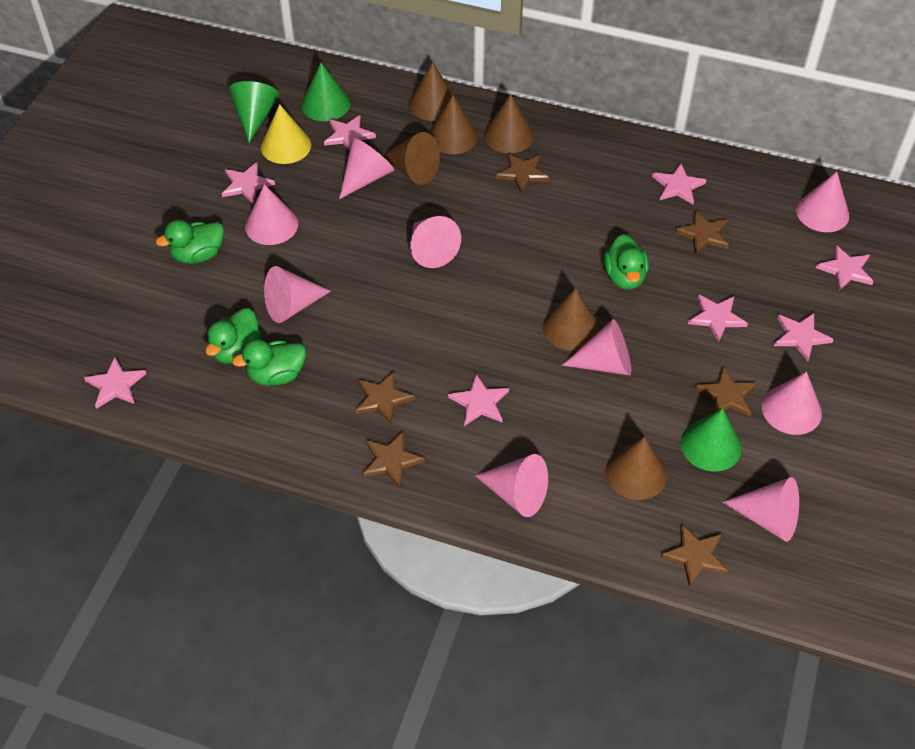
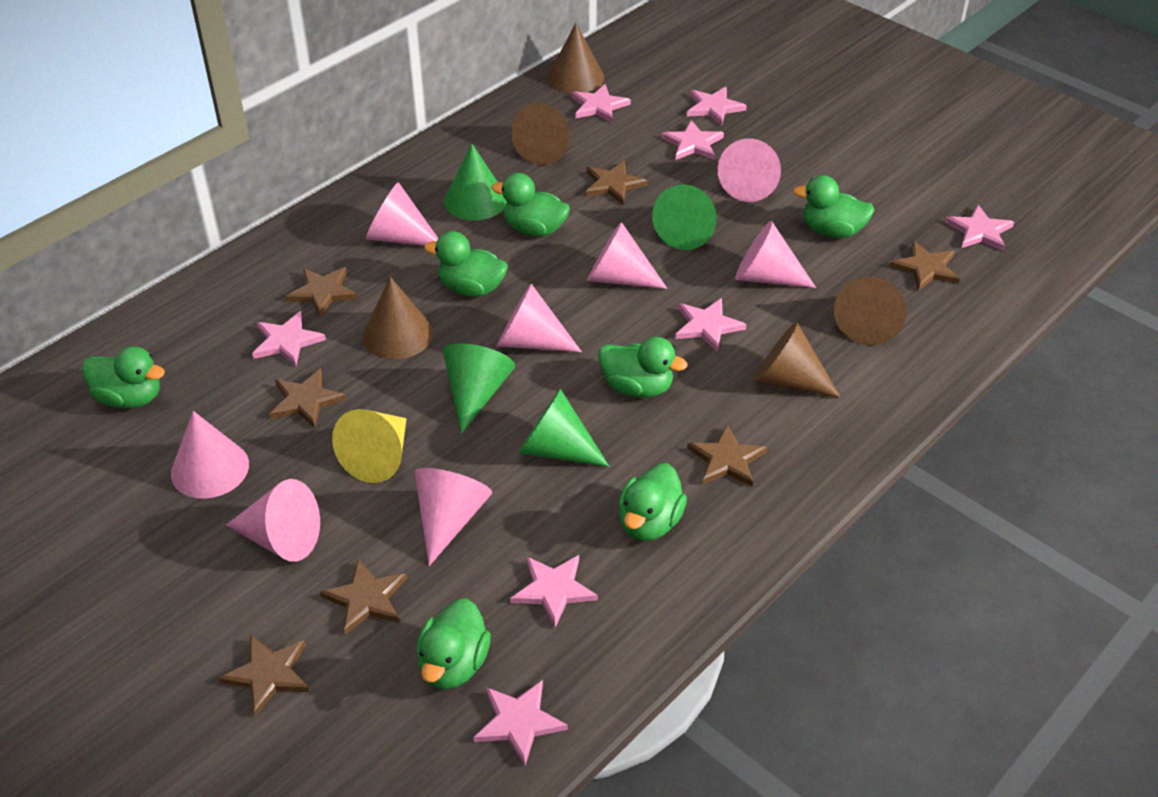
brown cone: 6 -> 5
brown star: 6 -> 7
green cone: 3 -> 4
green duck: 4 -> 7
pink cone: 9 -> 8

